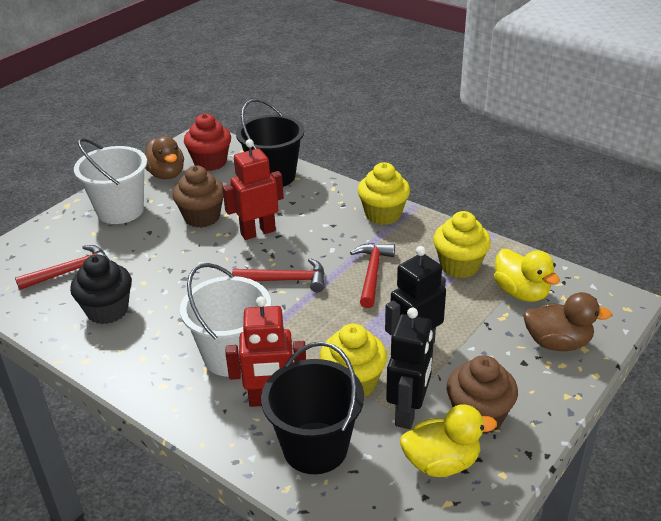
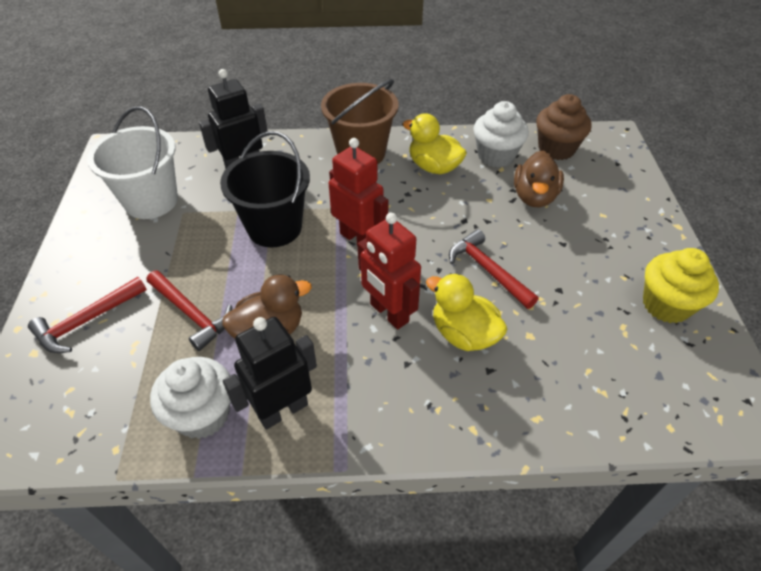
black bucket: 2 -> 1
black cupcake: 1 -> 0
brown bucket: 0 -> 1
brown cupcake: 2 -> 1
red cupcake: 1 -> 0
white bucket: 2 -> 1
white cupcake: 0 -> 2
yellow cupcake: 3 -> 1

